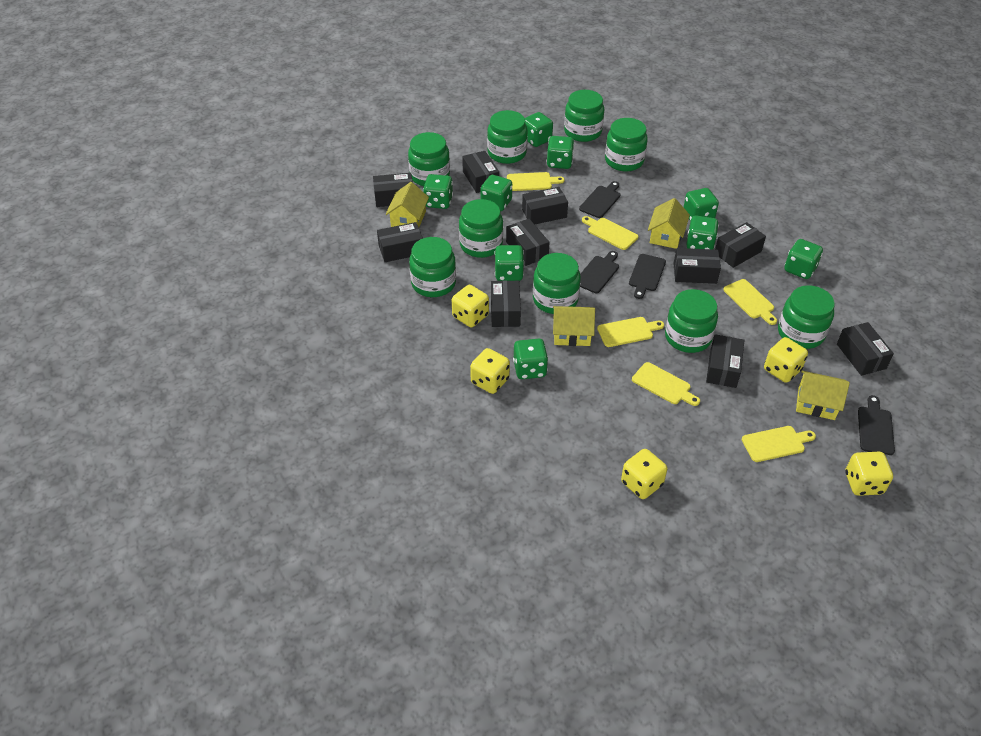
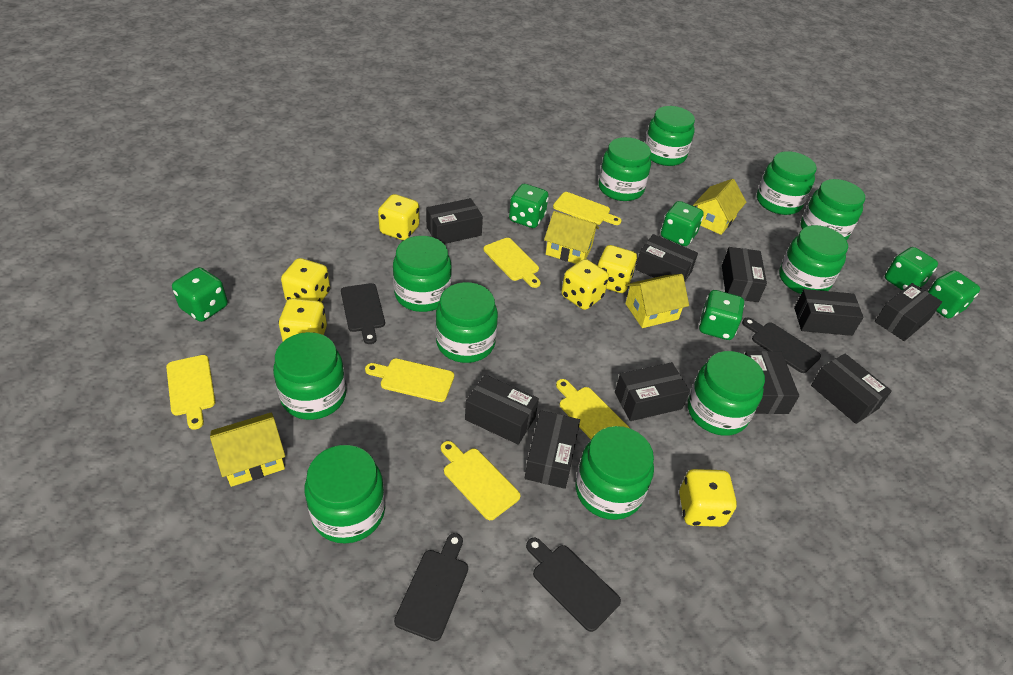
green dice: 9 -> 6
green jar: 9 -> 11
yellow dice: 5 -> 6

